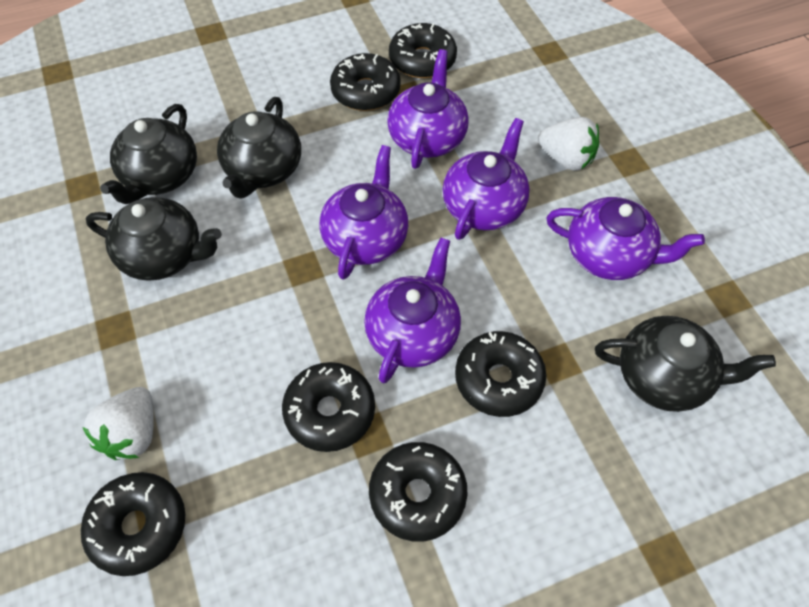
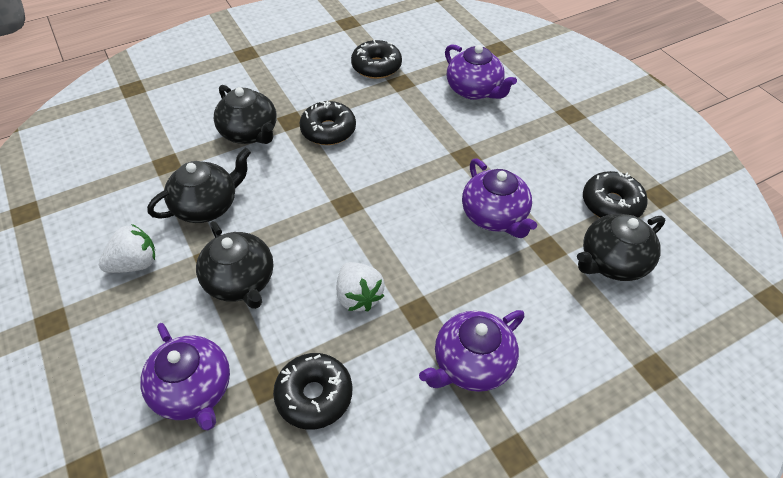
black donut: 6 -> 4
purple teapot: 5 -> 4

